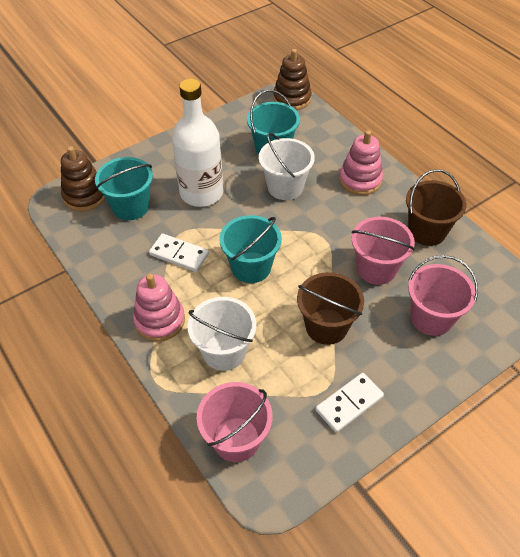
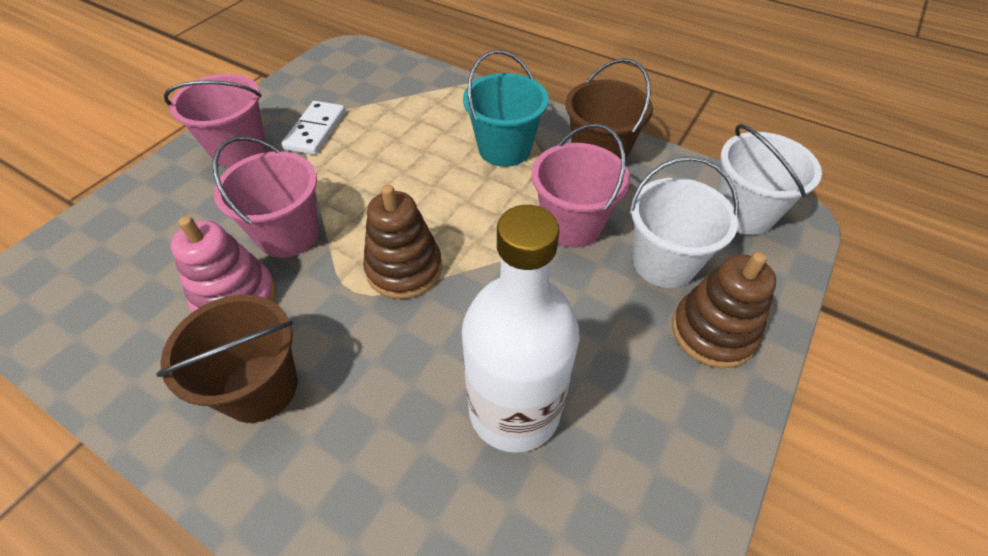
pink stacking toy: 2 -> 1
turquoise bucket: 3 -> 1
white domino: 2 -> 1

